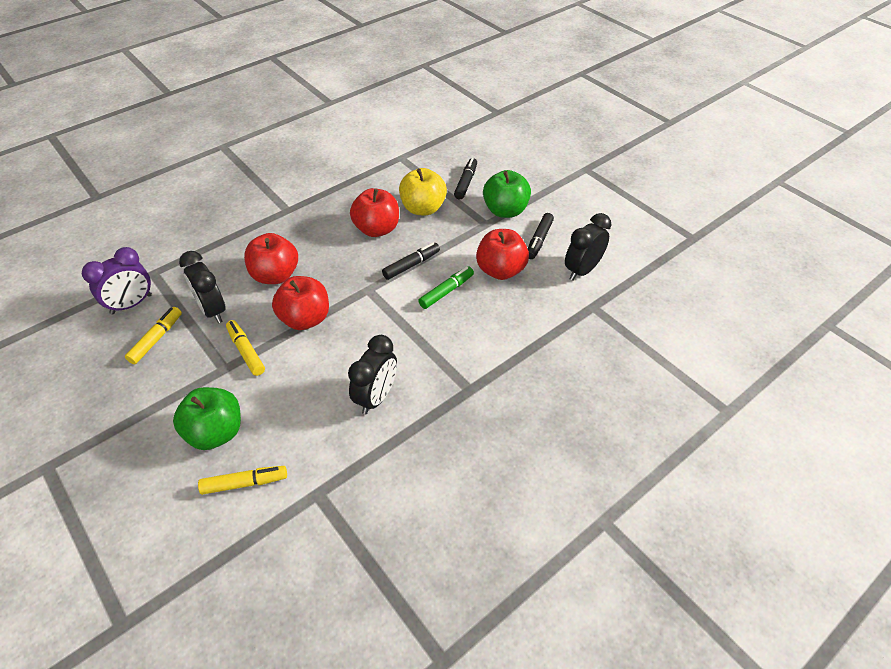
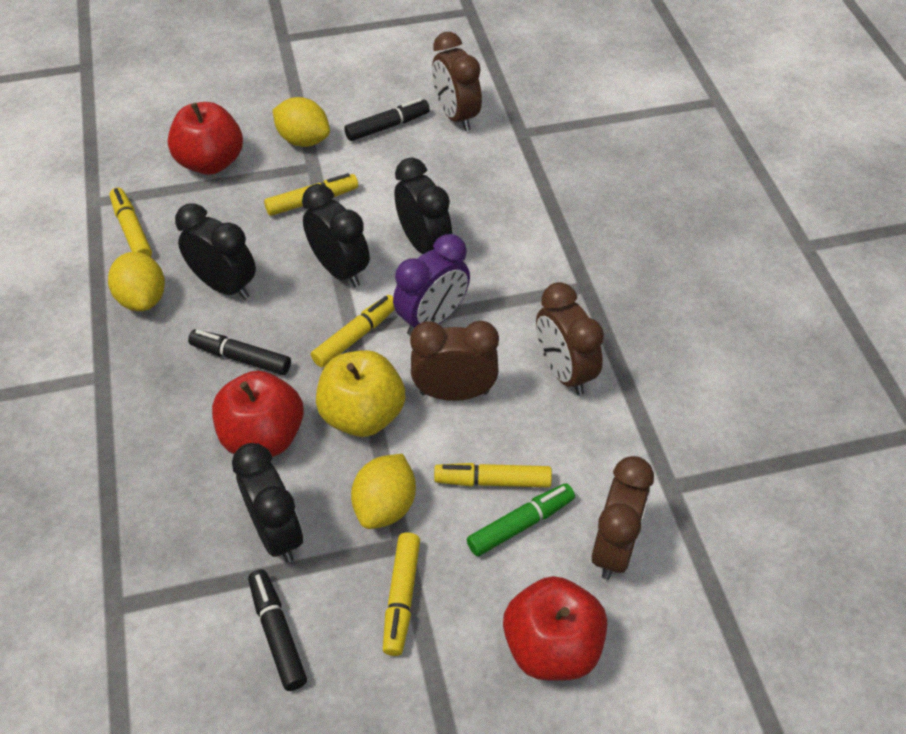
black clock: 3 -> 4
brown clock: 0 -> 4
green apple: 2 -> 0
red apple: 4 -> 3
yellow lemon: 0 -> 3
yellow marker: 3 -> 5

